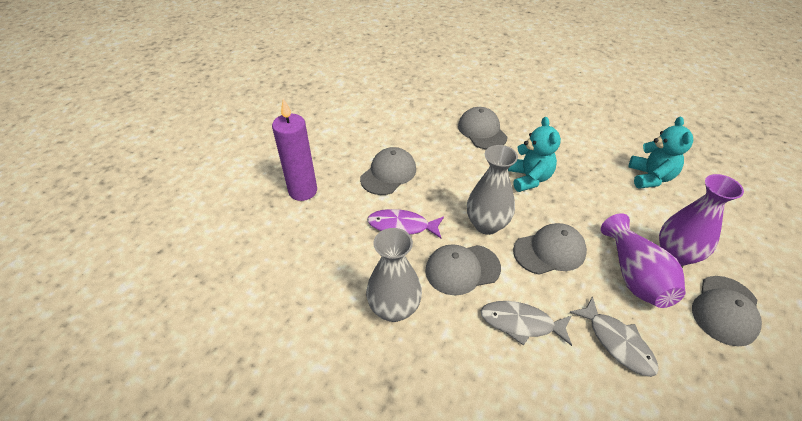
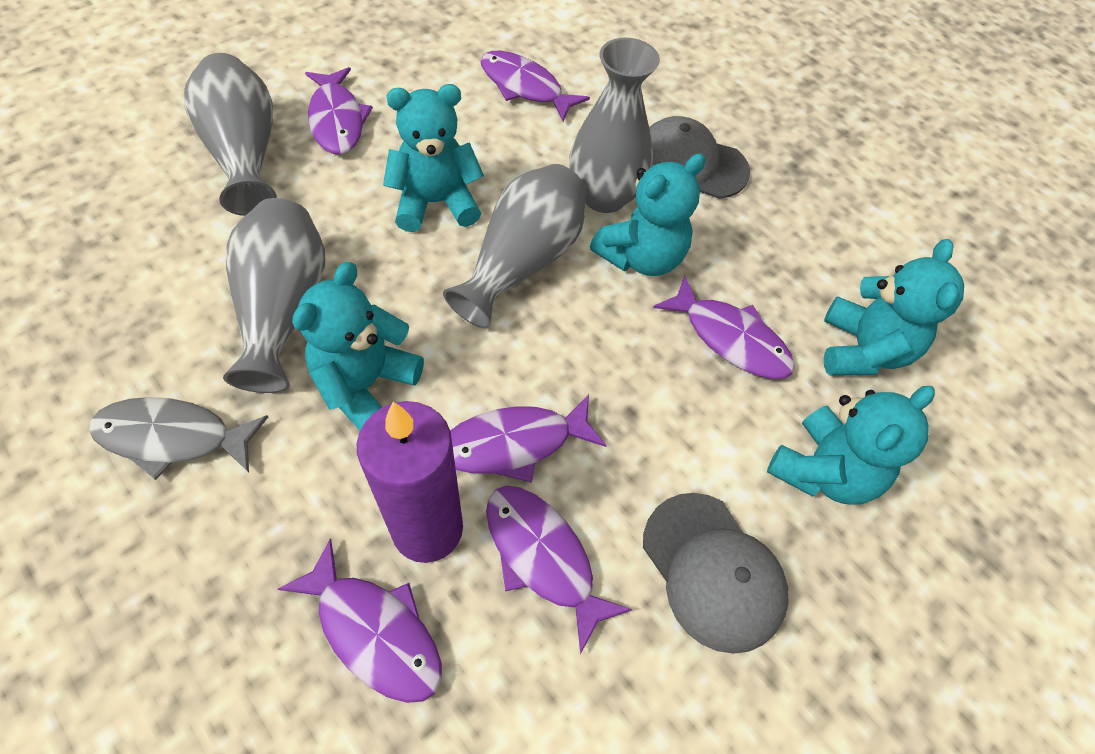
grey cap: 5 -> 2
grey fish: 2 -> 1
grey vase: 2 -> 4
purple fish: 1 -> 6
purple vase: 2 -> 0
turquoise teddy bear: 2 -> 5

